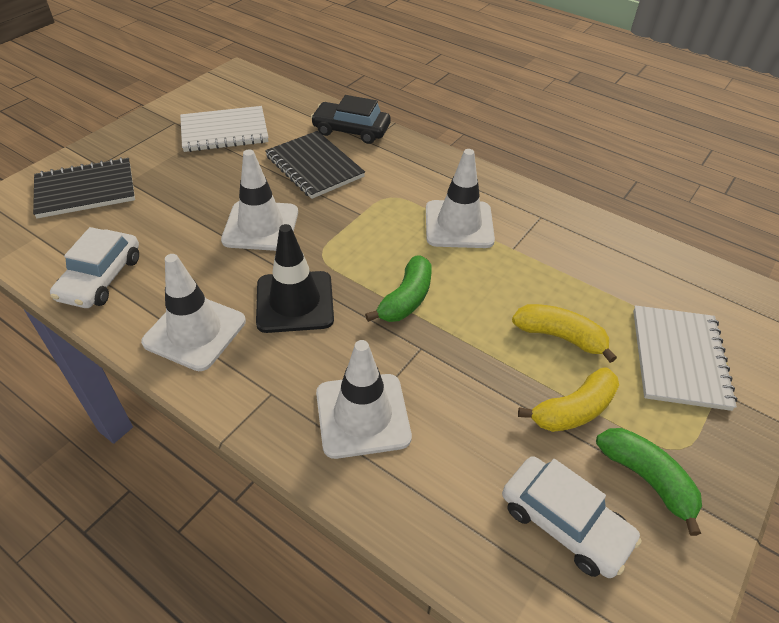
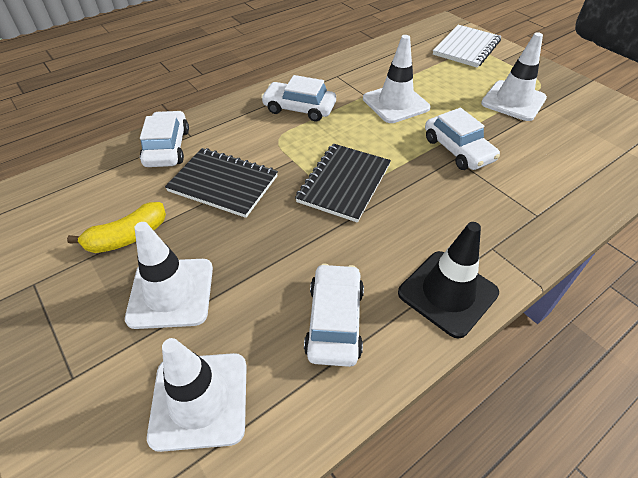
black car: 1 -> 0
green banana: 2 -> 0
white car: 2 -> 4
white notebook: 2 -> 1
yellow banana: 2 -> 1

